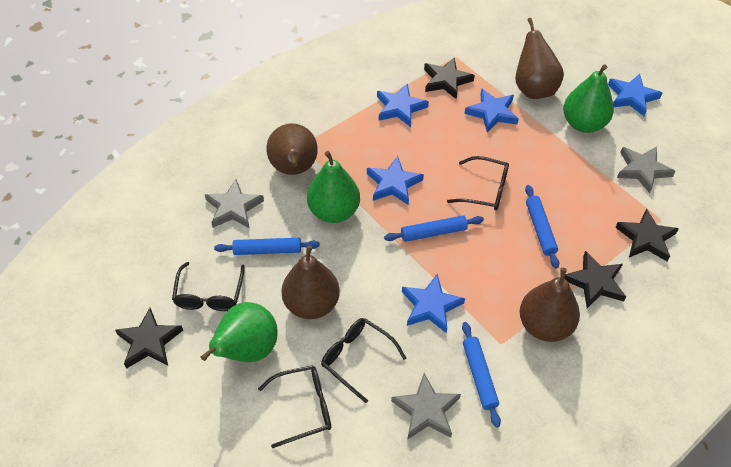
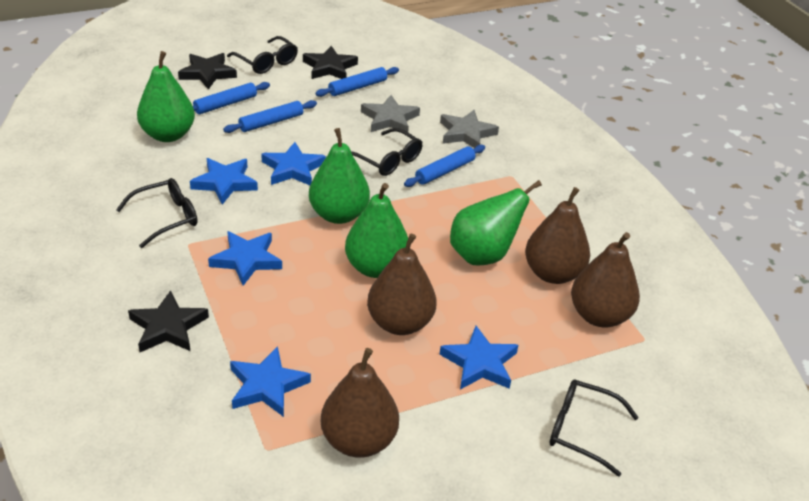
black star: 4 -> 3
green pear: 3 -> 4
grey star: 3 -> 2

